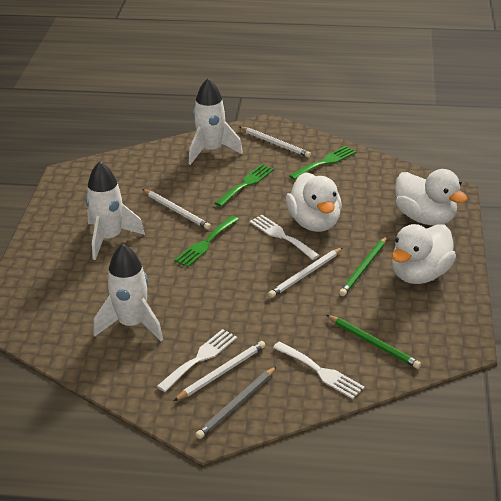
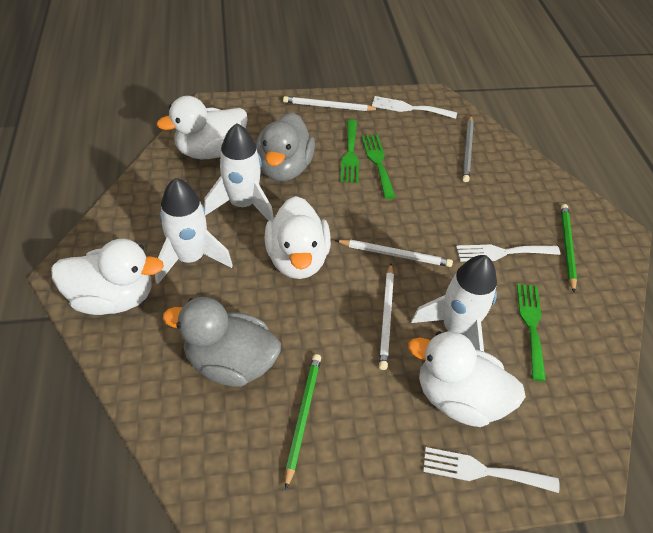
grey duck: 0 -> 2
white duck: 3 -> 4
white pencil: 4 -> 3

